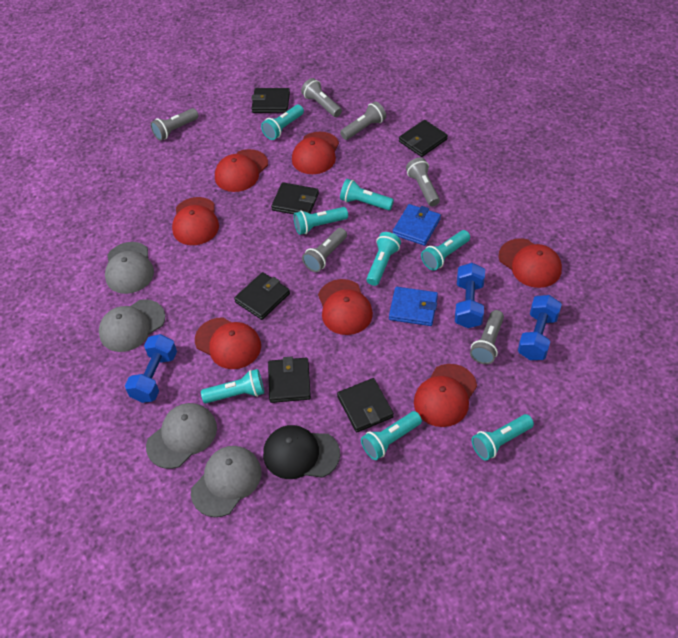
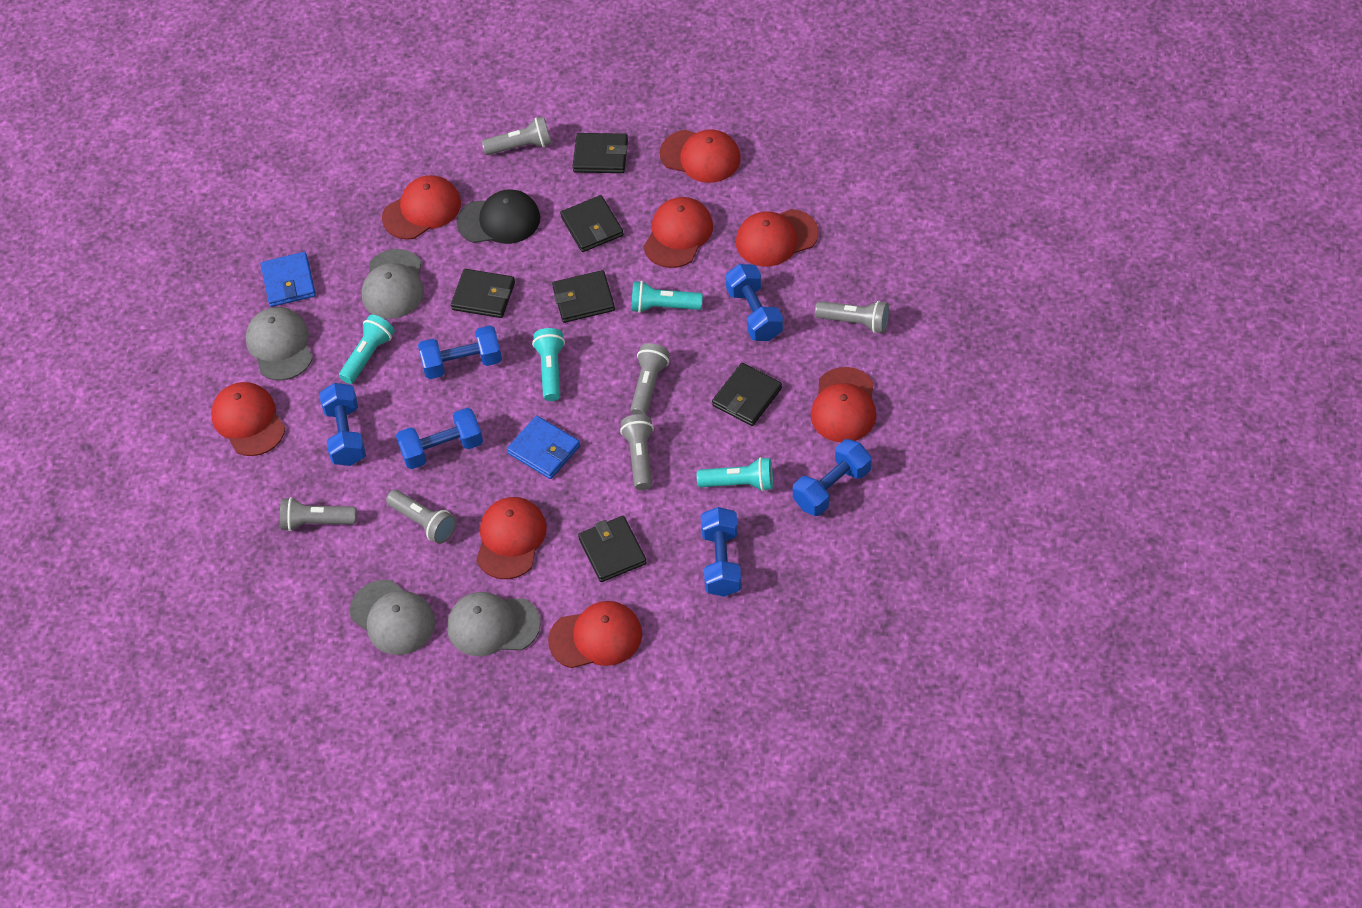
blue dumbbell: 3 -> 6
red cap: 7 -> 8
turquoise flashlight: 8 -> 4

